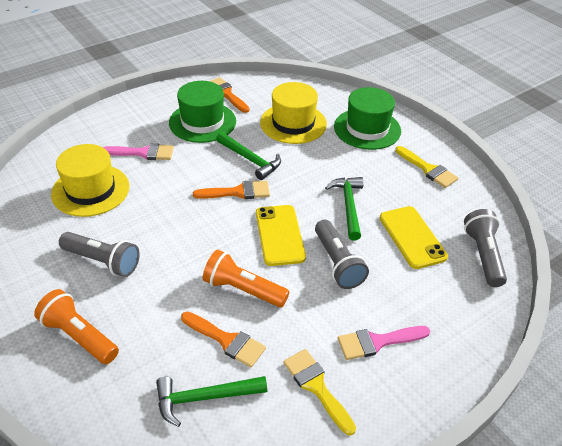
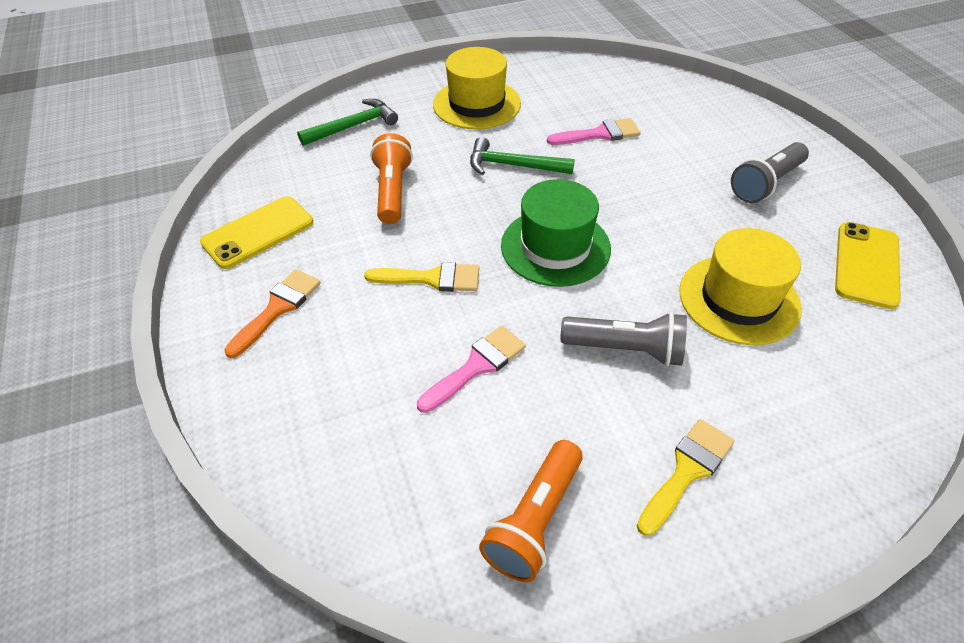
green hammer: 3 -> 2
green hat: 2 -> 1
grey flashlight: 3 -> 2
orange brush: 3 -> 1

